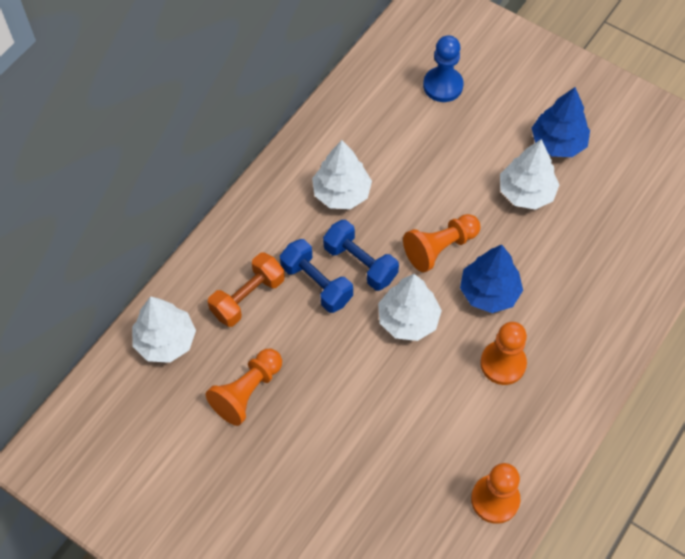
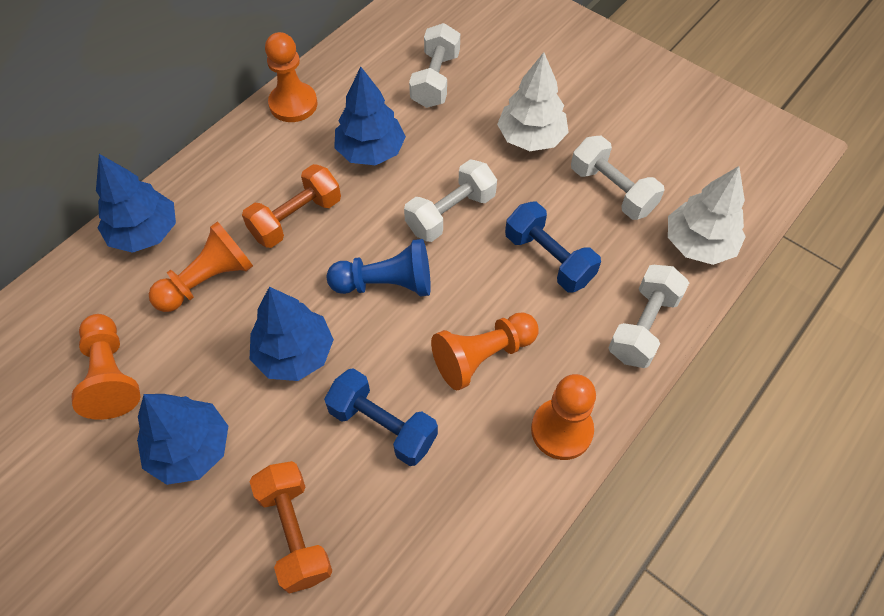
blue tree: 2 -> 4
orange dumbbell: 1 -> 2
orange pawn: 4 -> 5
white dumbbell: 0 -> 4
white tree: 4 -> 2

